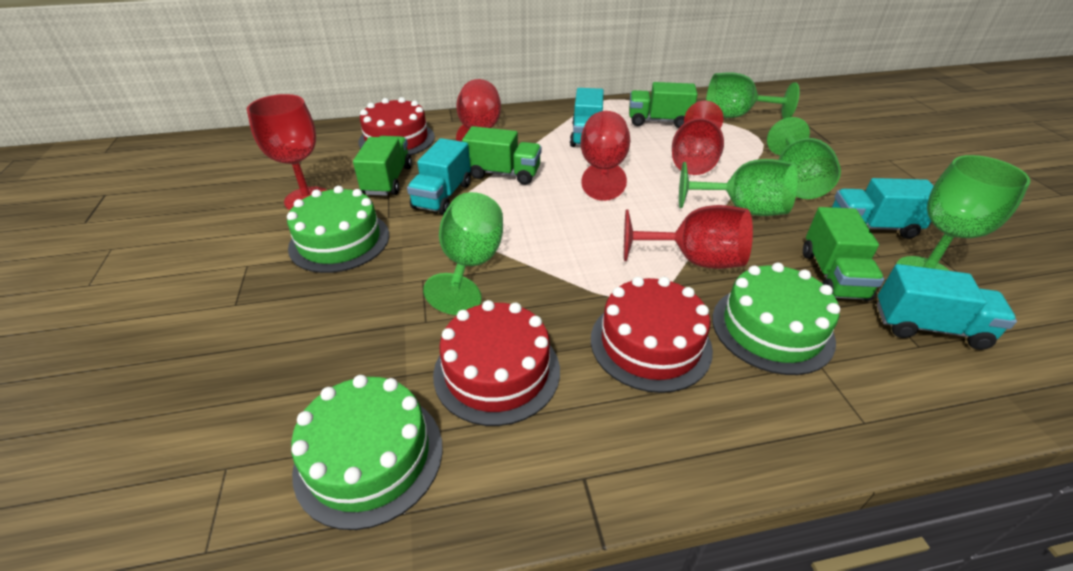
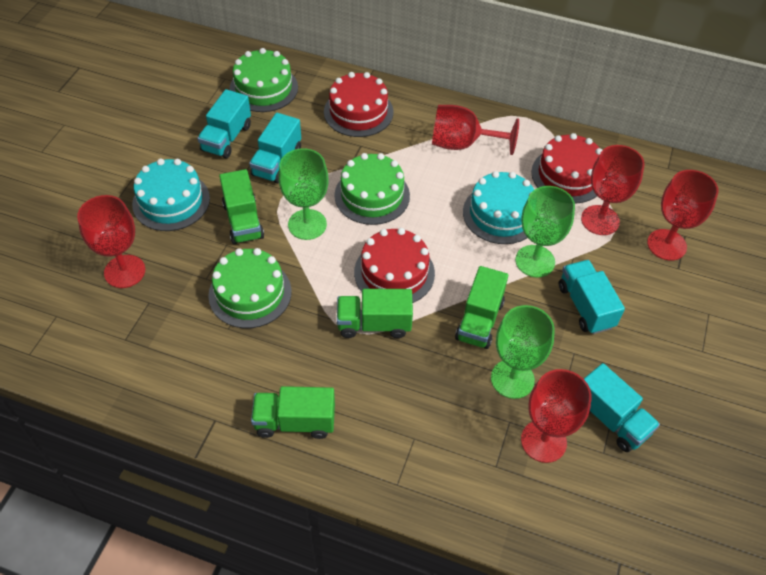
green goblet: 5 -> 3
turquoise cake: 0 -> 2

